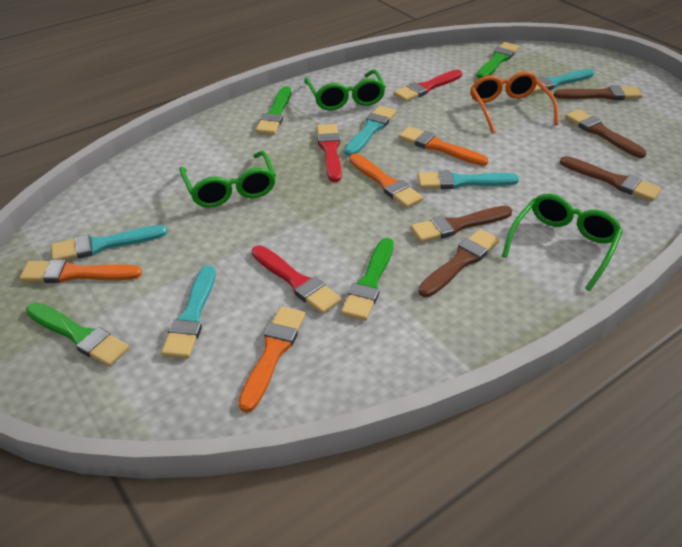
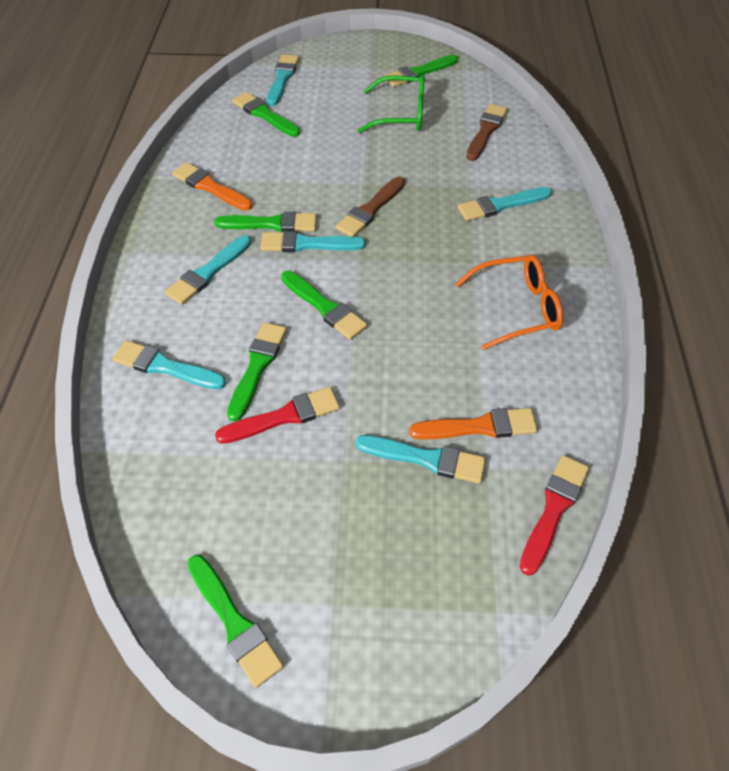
brown brush: 5 -> 2
green brush: 4 -> 6
green glasses: 3 -> 1
orange brush: 4 -> 2
red brush: 3 -> 2
turquoise brush: 5 -> 6

